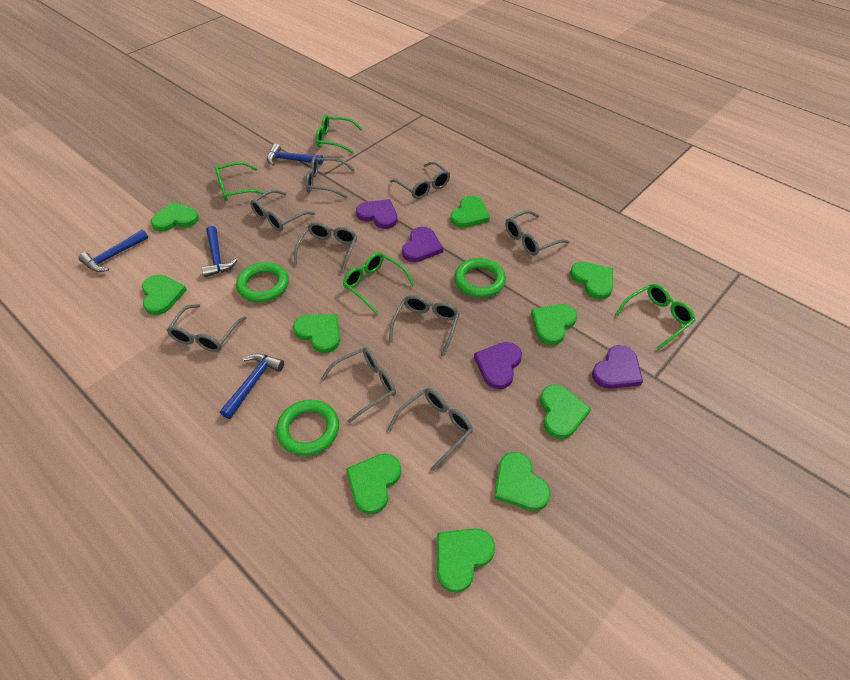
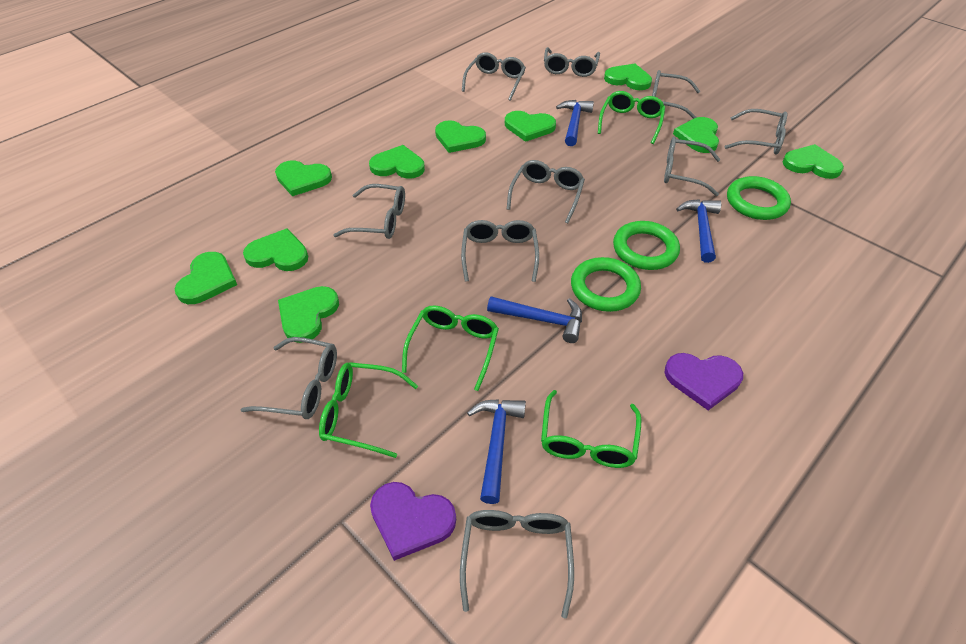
grey glasses: 9 -> 10
purple heart: 4 -> 2

